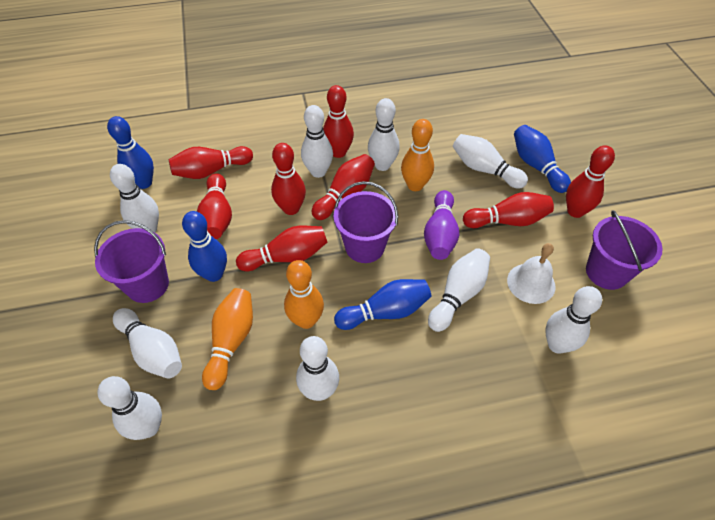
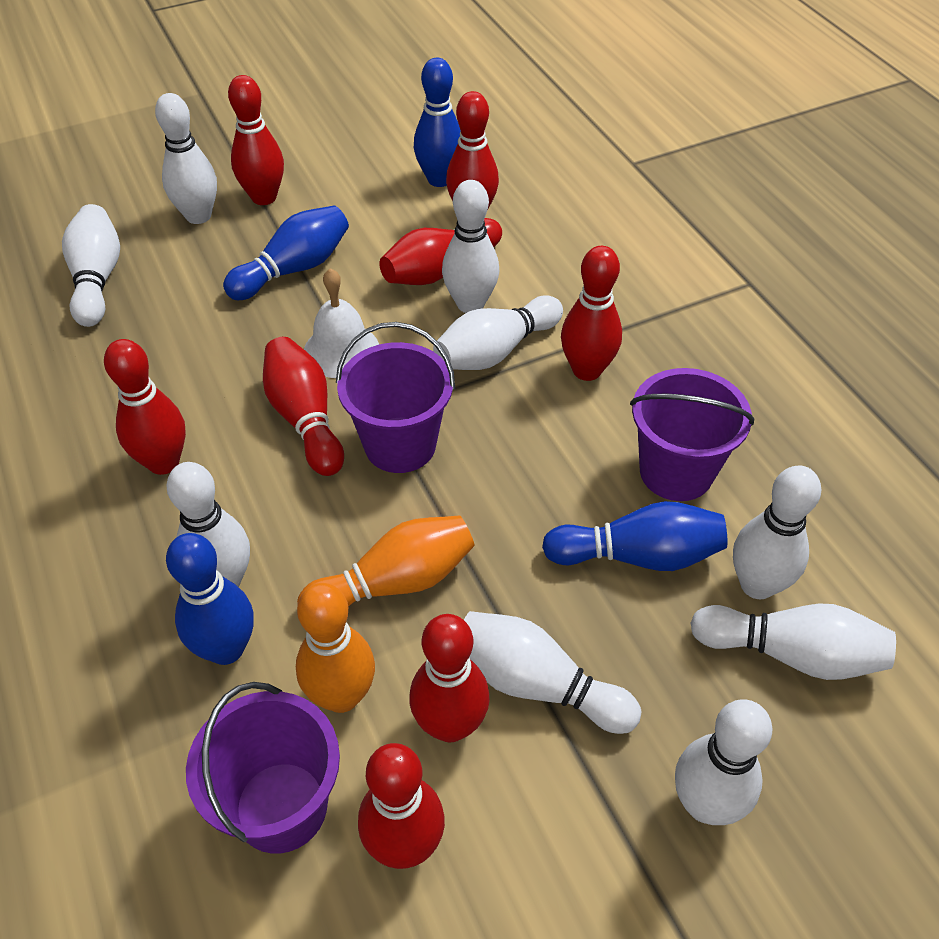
orange bowling pin: 3 -> 2
purple bowling pin: 1 -> 0

